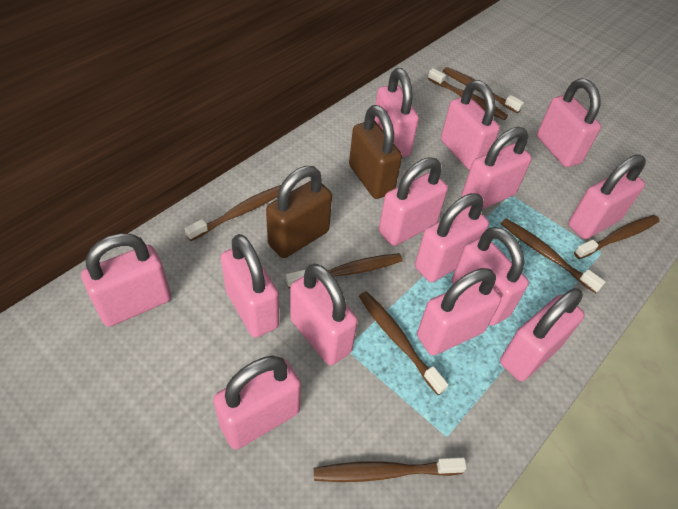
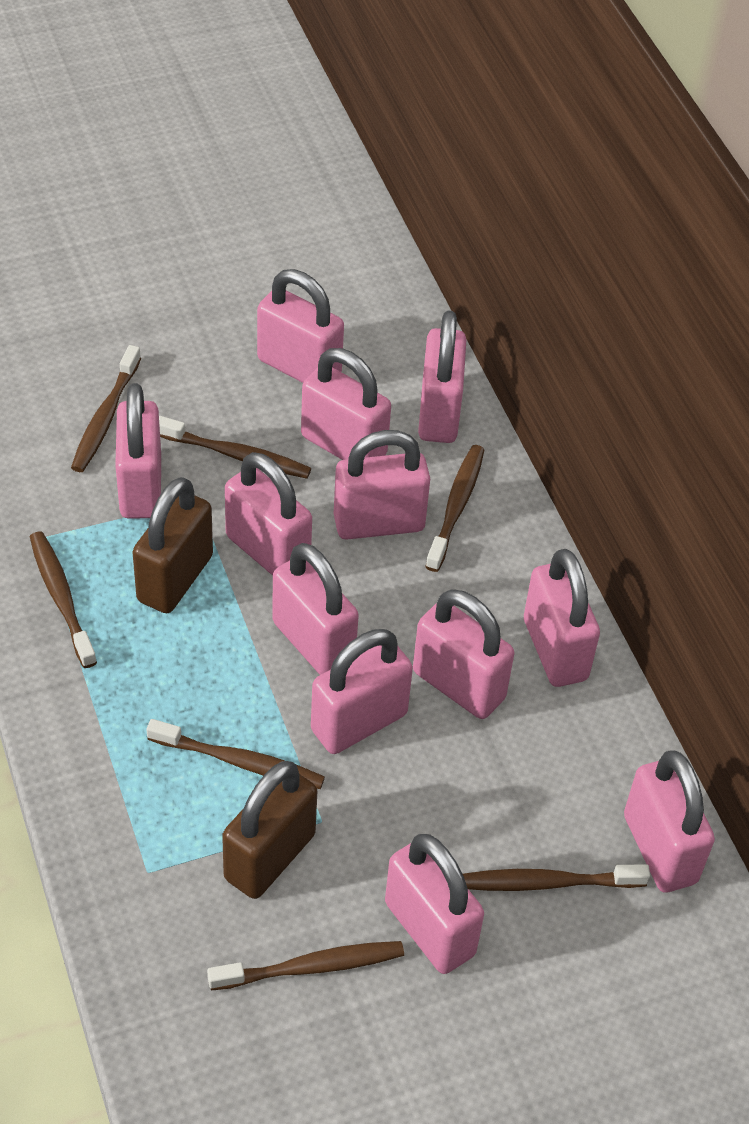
brown toothbrush: 8 -> 7
pink padlock: 14 -> 12

